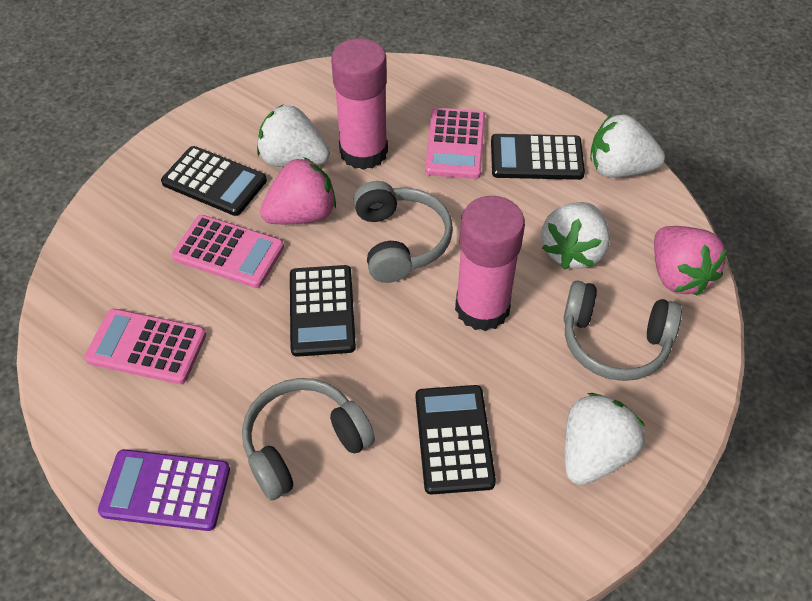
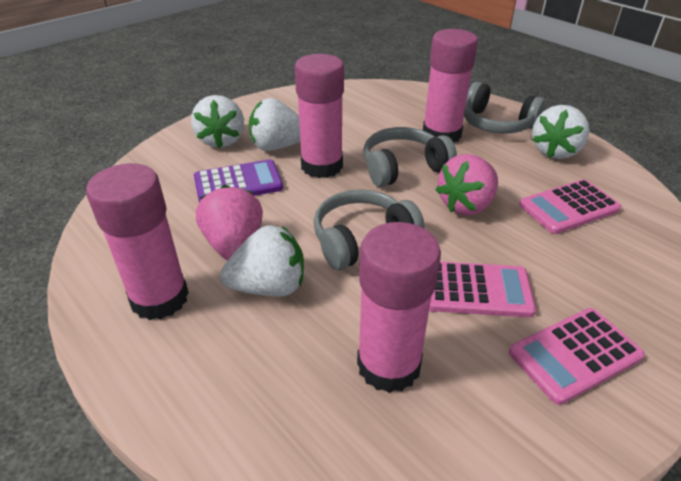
black calculator: 4 -> 0
pink glue stick: 2 -> 4

